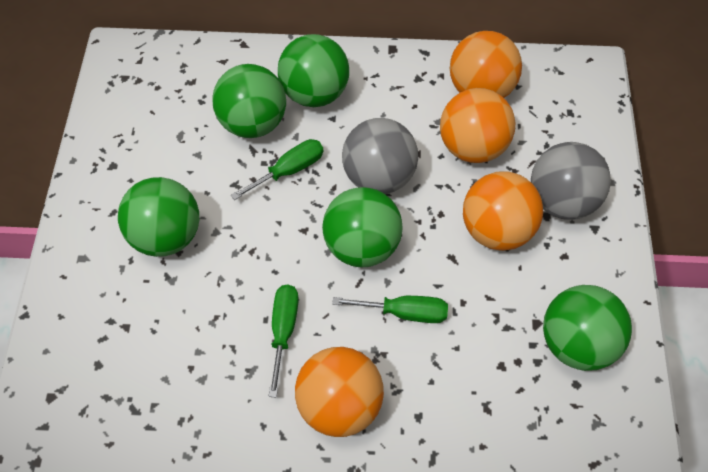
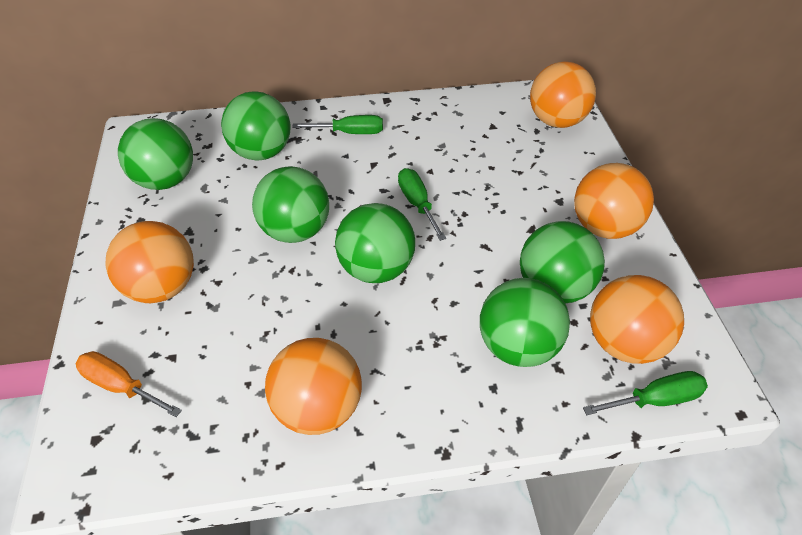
green ball: 5 -> 6
grey ball: 2 -> 0
orange ball: 4 -> 5
orange screwdriver: 0 -> 1

